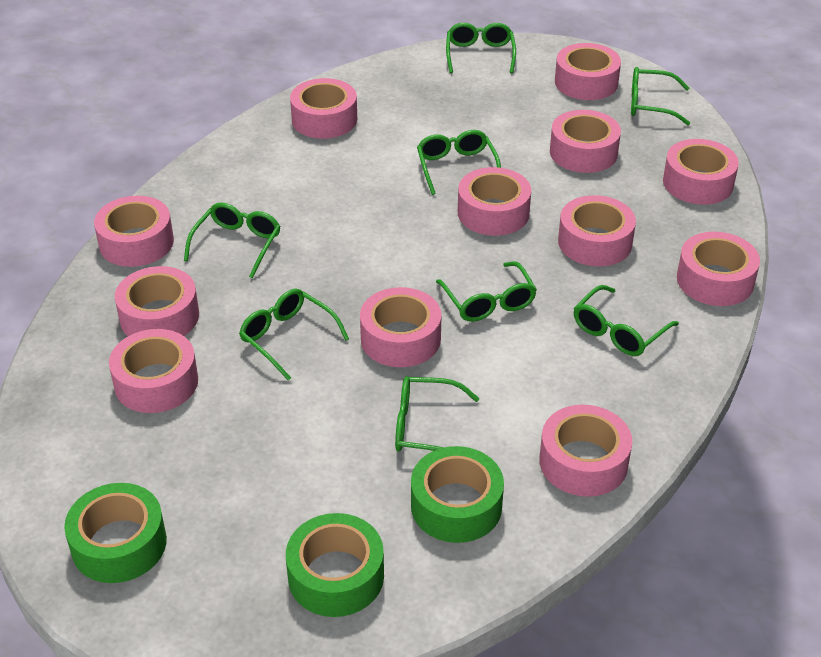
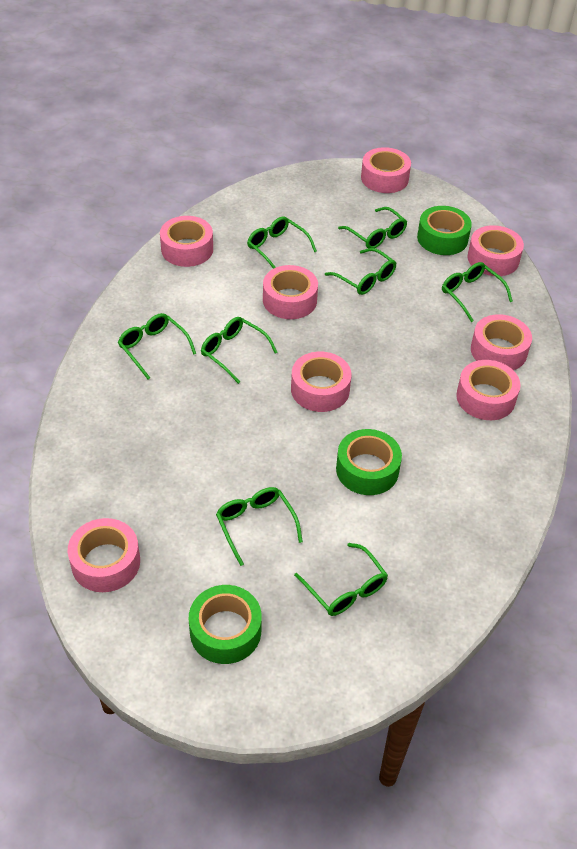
pink tape: 12 -> 8

